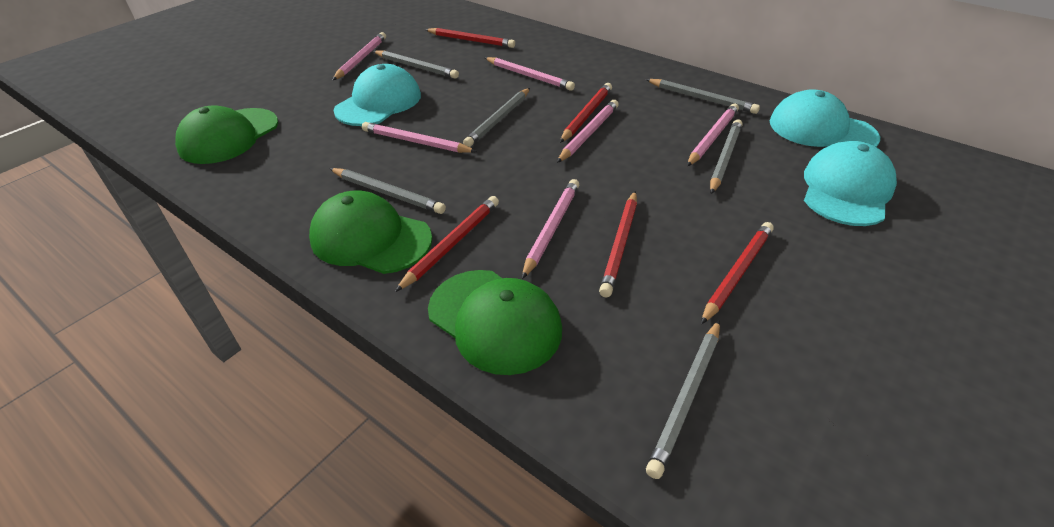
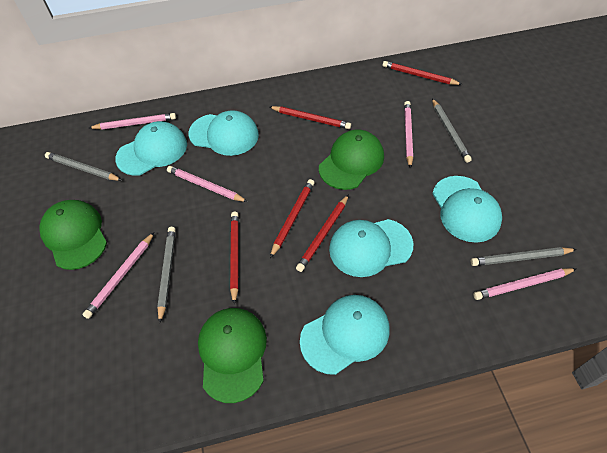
grey pencil: 6 -> 4
pink pencil: 6 -> 5
turquoise cap: 3 -> 5

